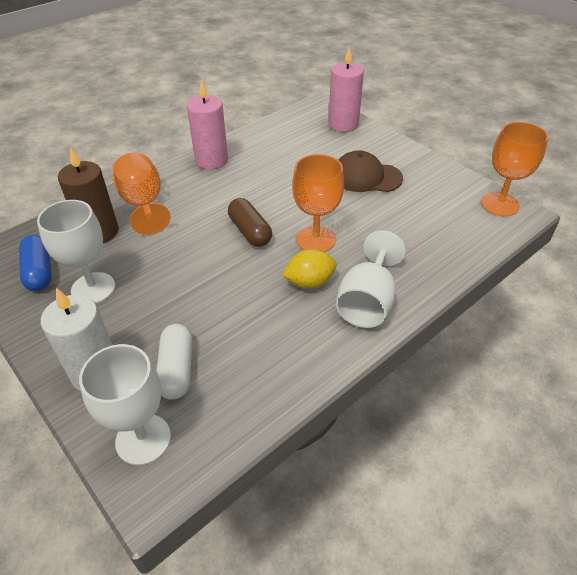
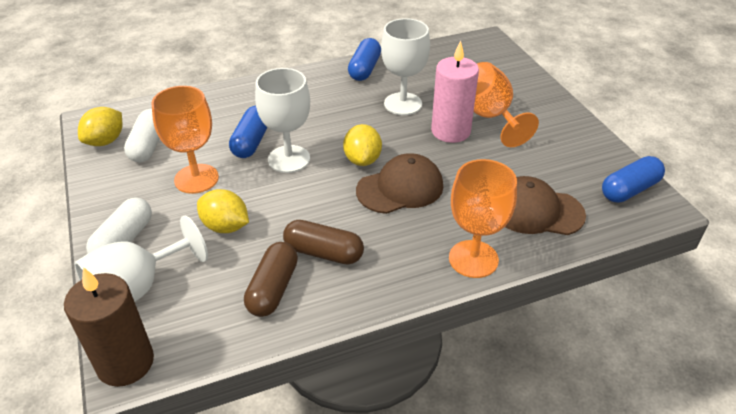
blue capsule: 1 -> 3
brown cap: 1 -> 2
brown capsule: 1 -> 2
pink candle: 2 -> 1
white candle: 1 -> 0
white capsule: 1 -> 2
yellow lemon: 1 -> 3

